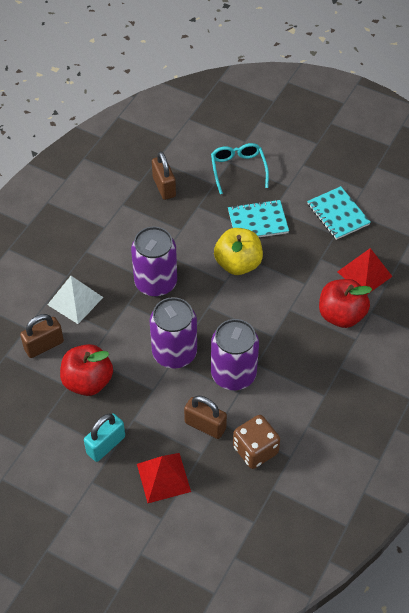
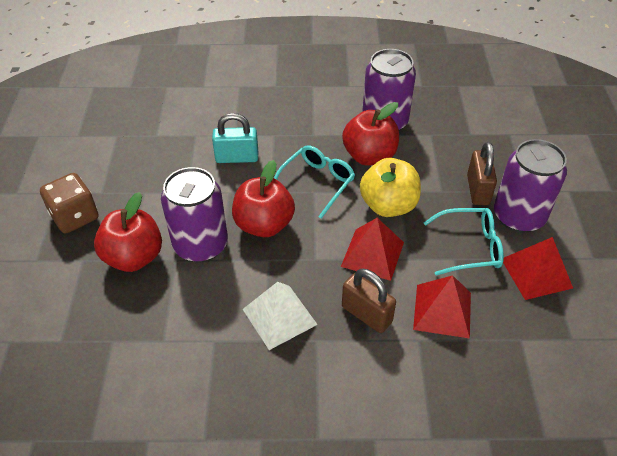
brown padlock: 3 -> 2
red apple: 2 -> 3
red pyramid: 2 -> 3
turquoise glasses: 1 -> 2
turquoise notebook: 2 -> 0

